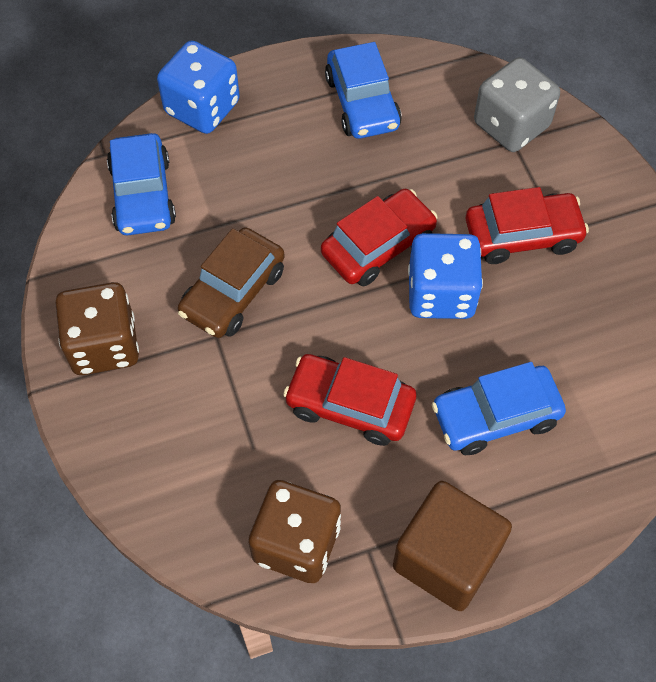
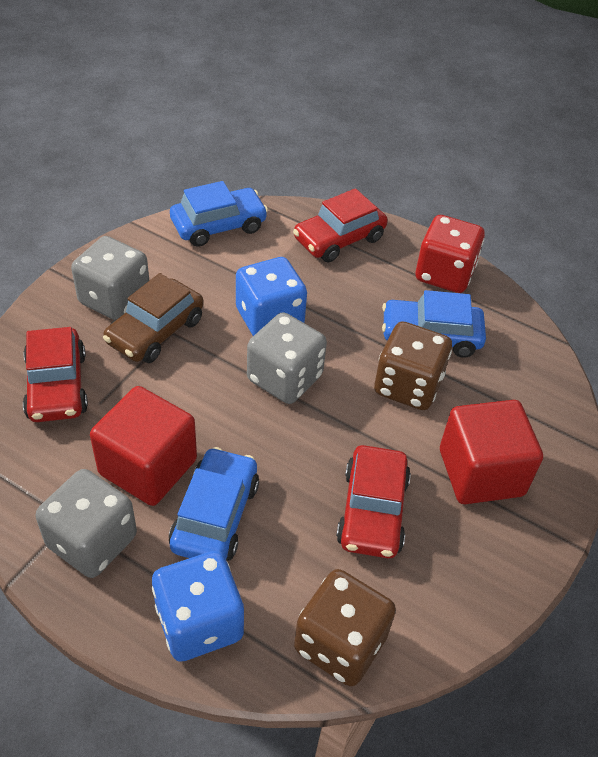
brown cube: 1 -> 0
grey dice: 1 -> 3
red cube: 0 -> 2
red dice: 0 -> 1

